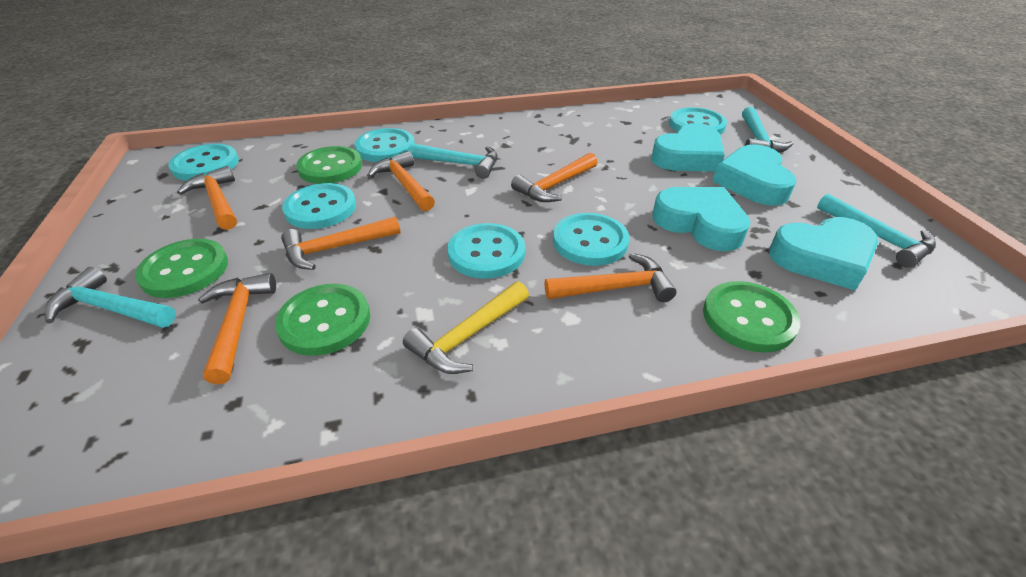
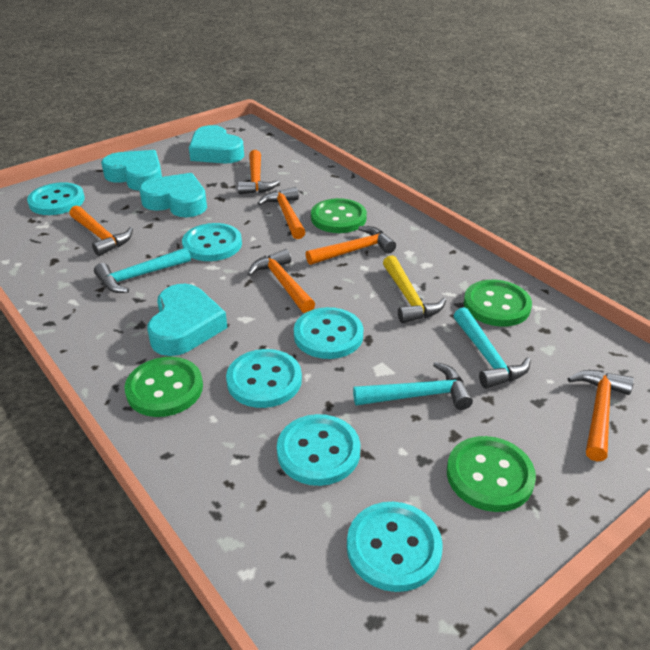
turquoise hammer: 4 -> 3

